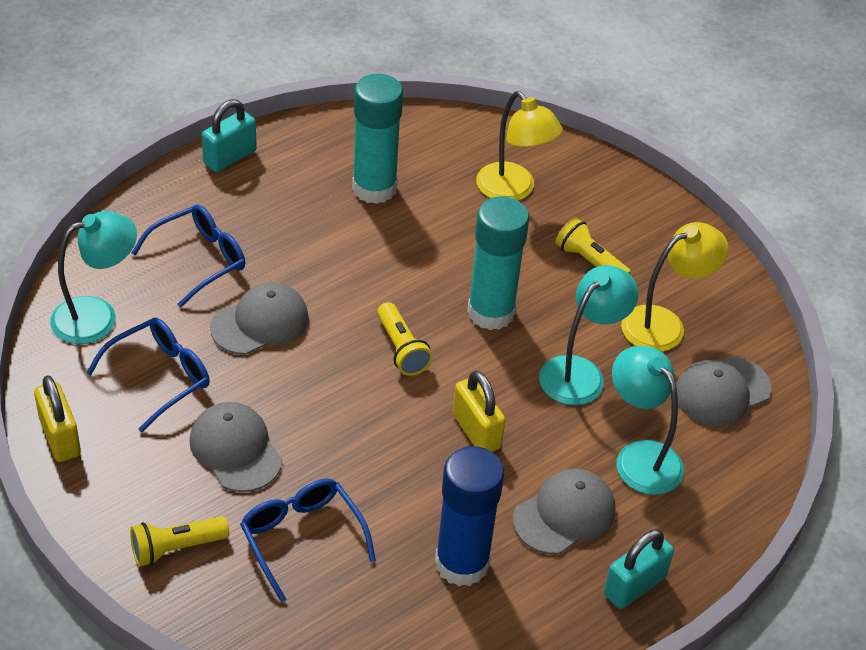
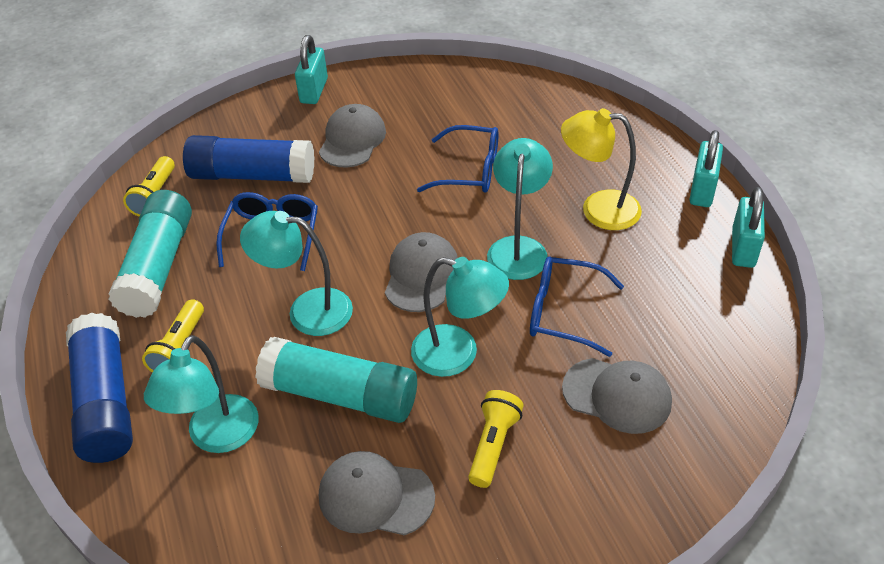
blue glue stick: 1 -> 2
turquoise lamp: 3 -> 4
turquoise padlock: 2 -> 3
yellow lamp: 2 -> 1
yellow padlock: 2 -> 0

